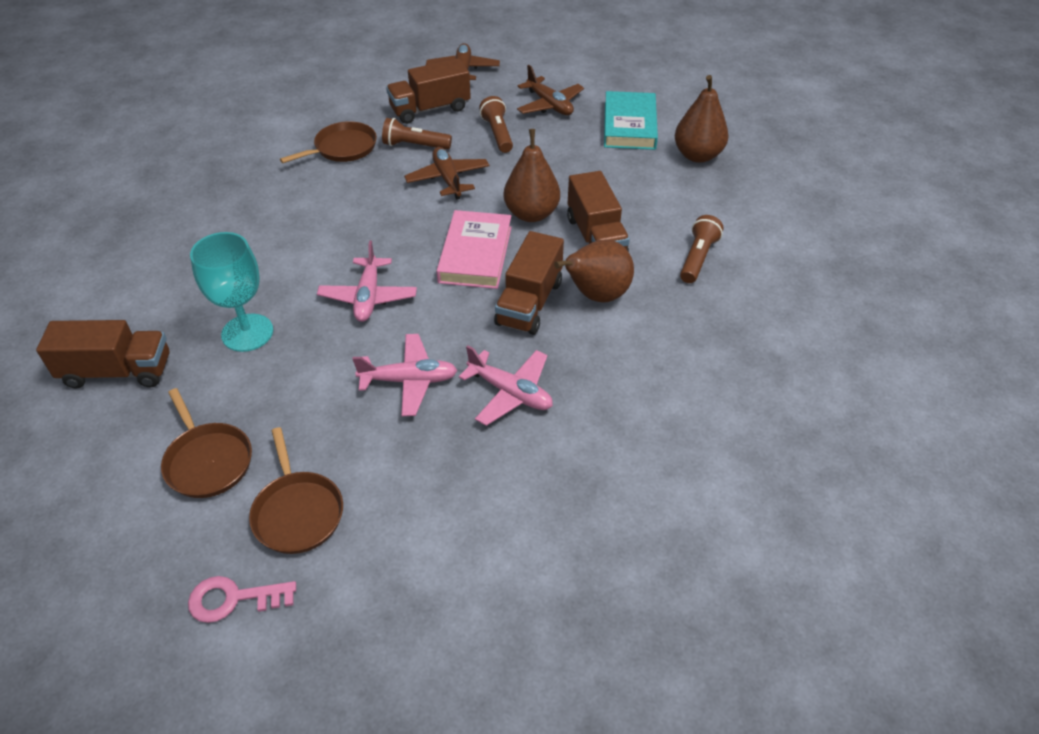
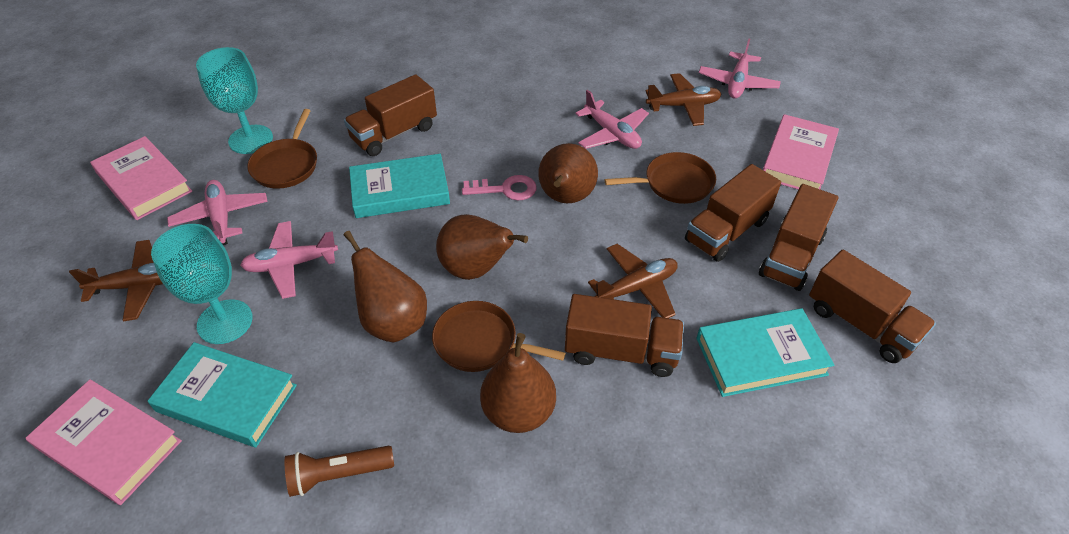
brown flashlight: 3 -> 1
brown pear: 3 -> 4
brown truck: 4 -> 5
pink book: 1 -> 3
pink plane: 3 -> 4
turquoise book: 1 -> 3
turquoise goblet: 1 -> 2

